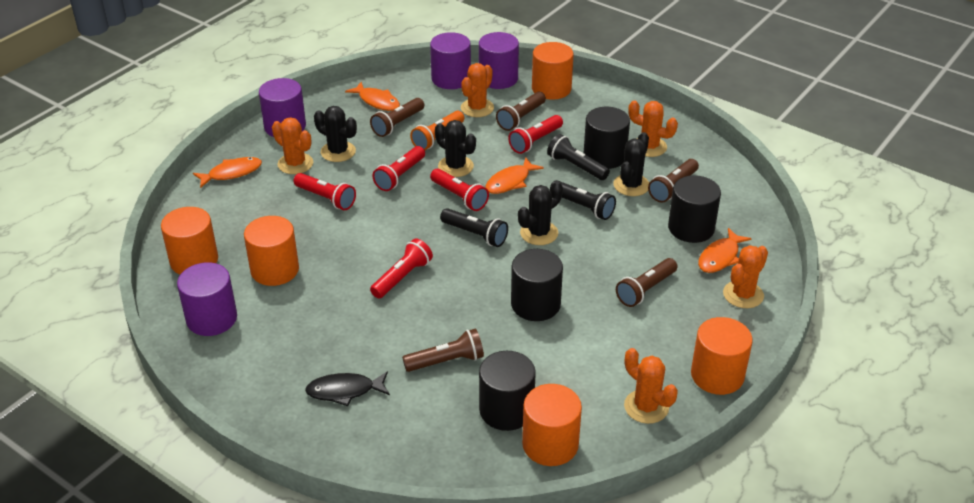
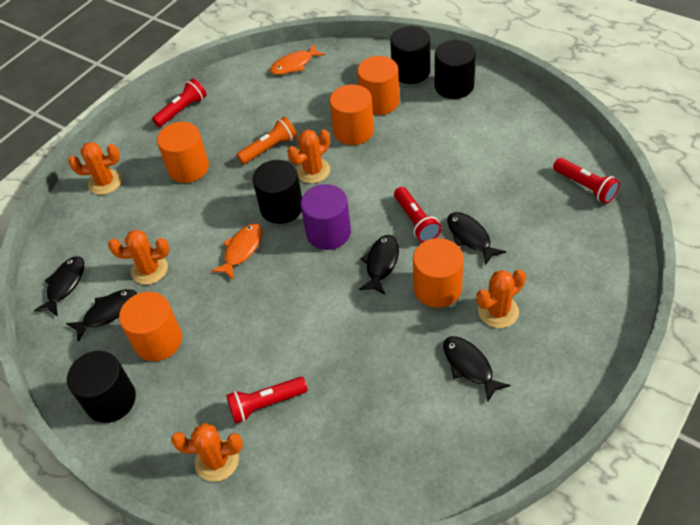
black cactus: 4 -> 0
black fish: 1 -> 5
black flashlight: 3 -> 0
brown flashlight: 5 -> 0
orange fish: 4 -> 2
purple cylinder: 4 -> 1
red flashlight: 5 -> 4

